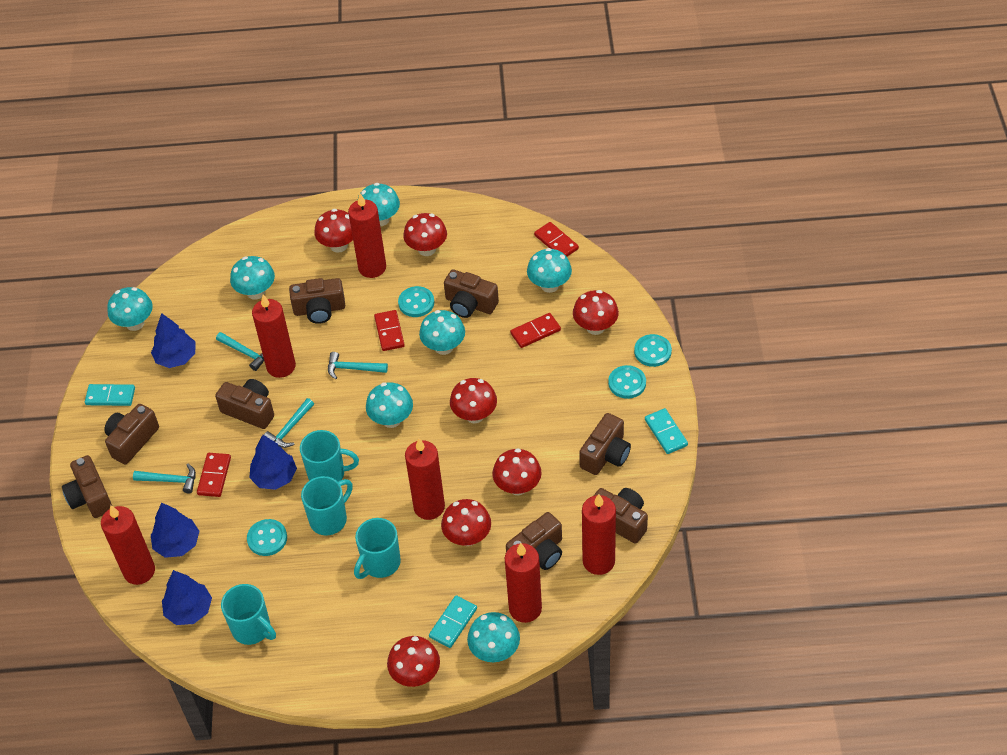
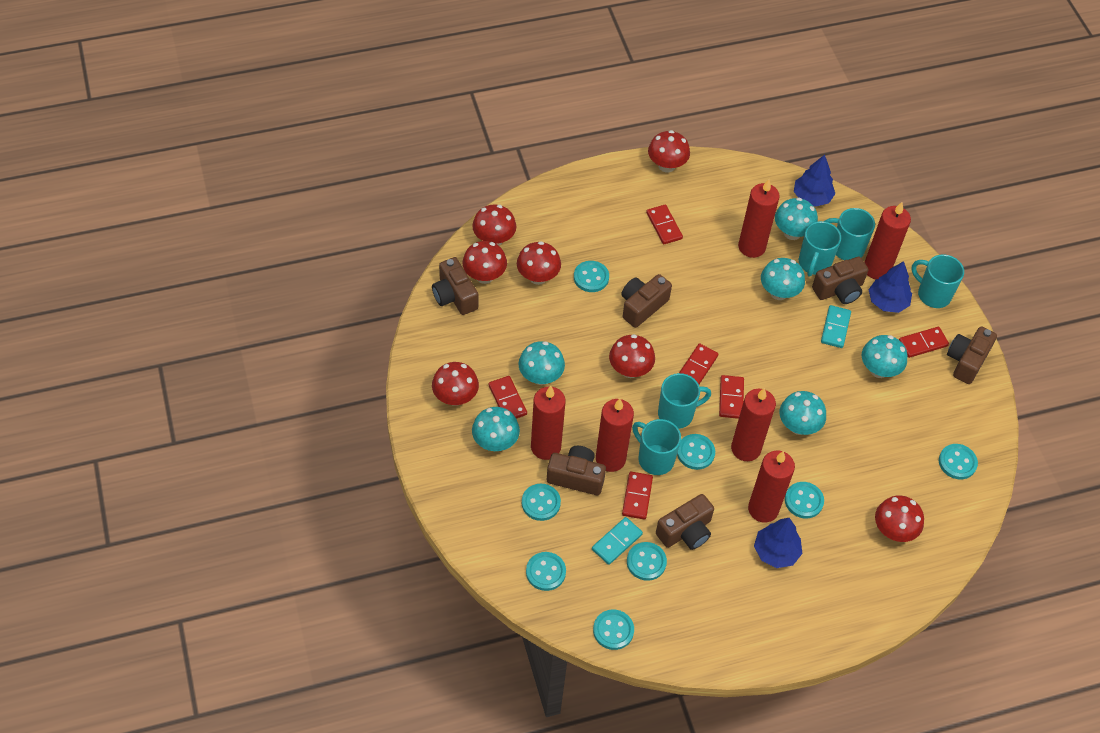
blue tree: 4 -> 3
brown camera: 8 -> 6
red domino: 4 -> 6
turquoise button: 4 -> 8
turquoise domino: 3 -> 2
turquoise hammer: 4 -> 0
turquoise mug: 4 -> 5
turquoise mushroom: 7 -> 6

